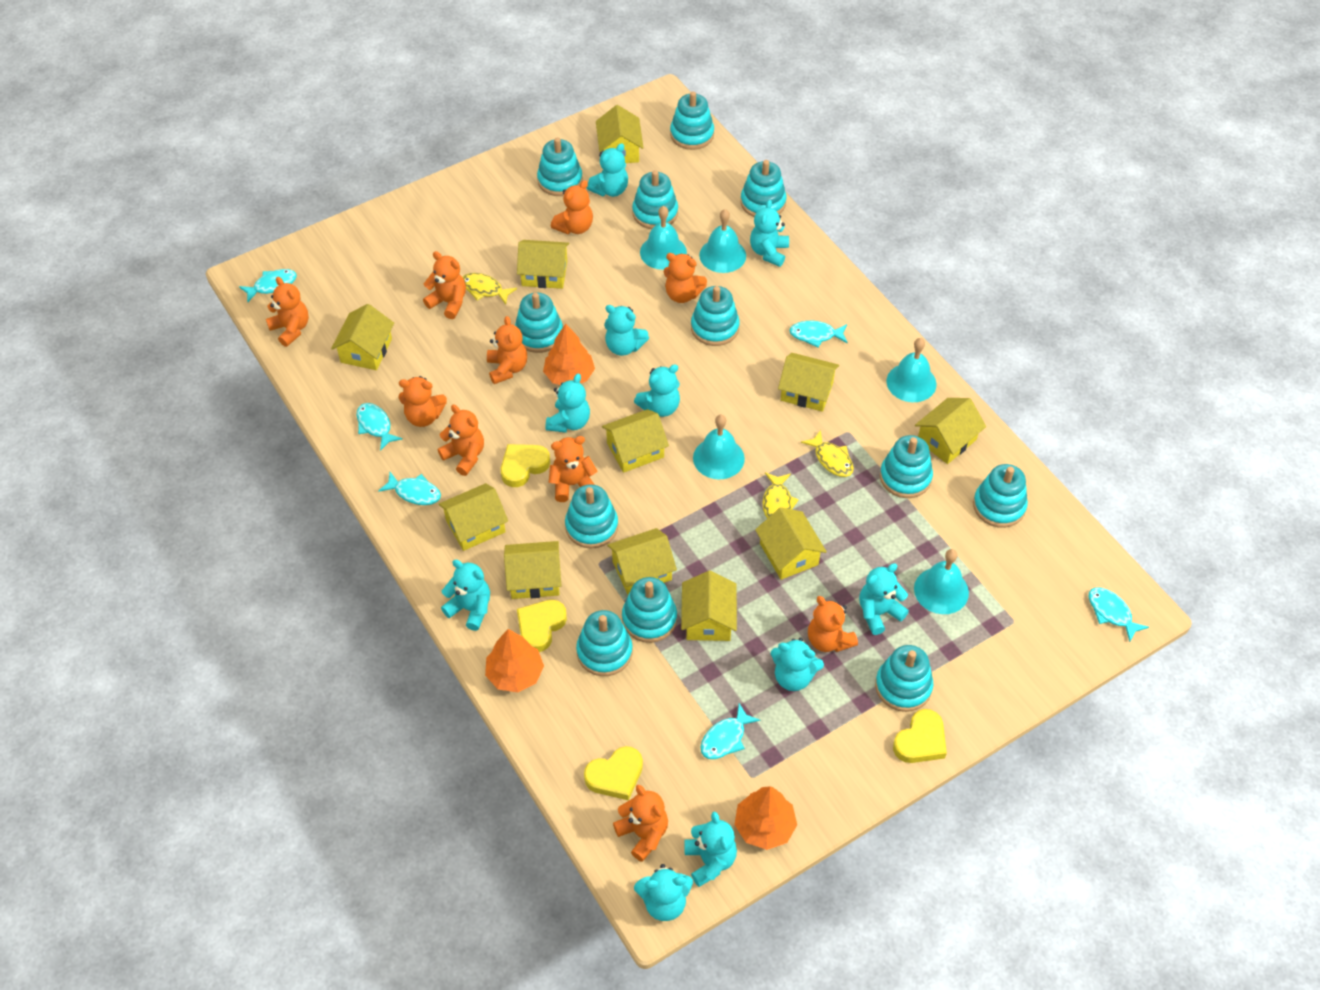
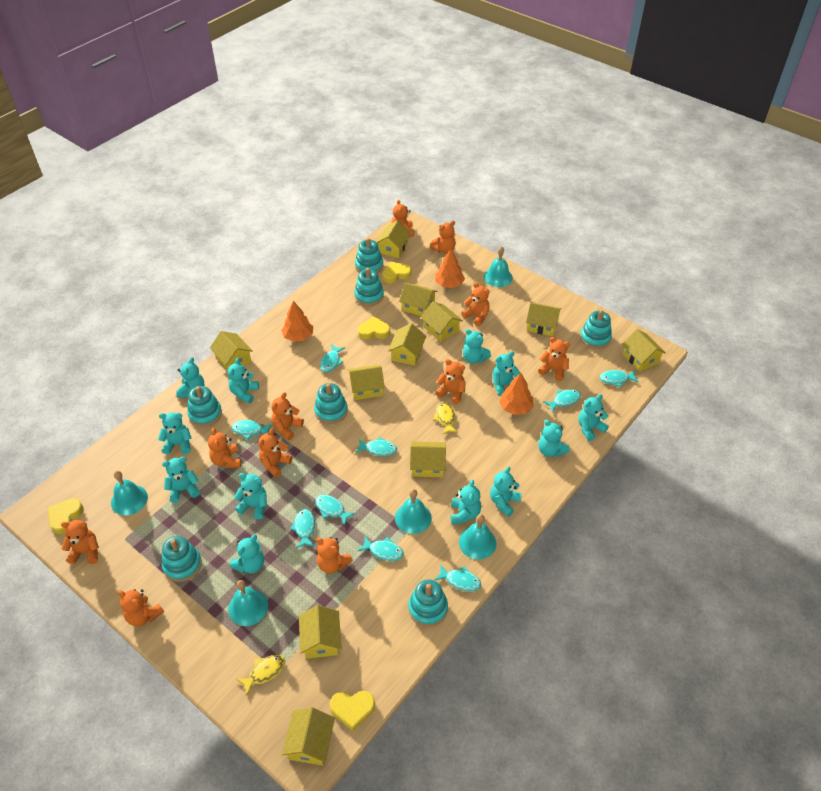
orange teddy bear: 10 -> 11
turquoise fish: 6 -> 9
turquoise stacking toy: 12 -> 7
turquoise teddy bear: 10 -> 12
yellow fish: 3 -> 2

